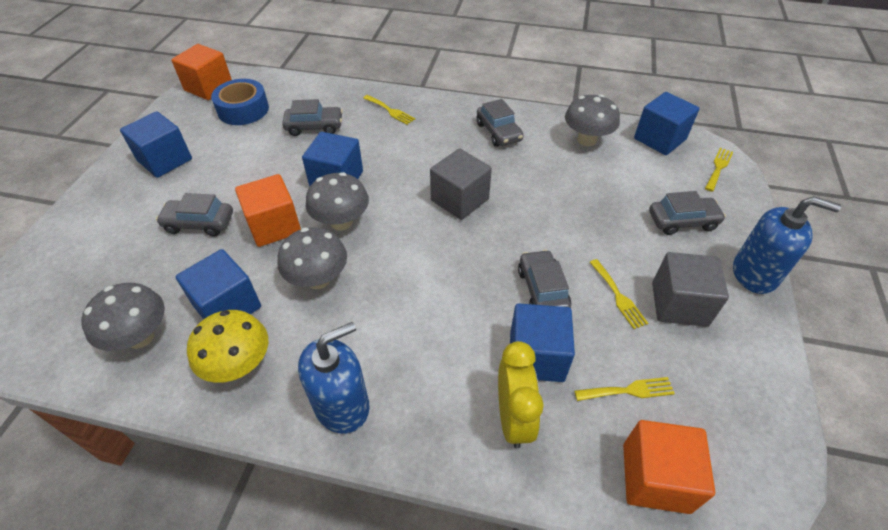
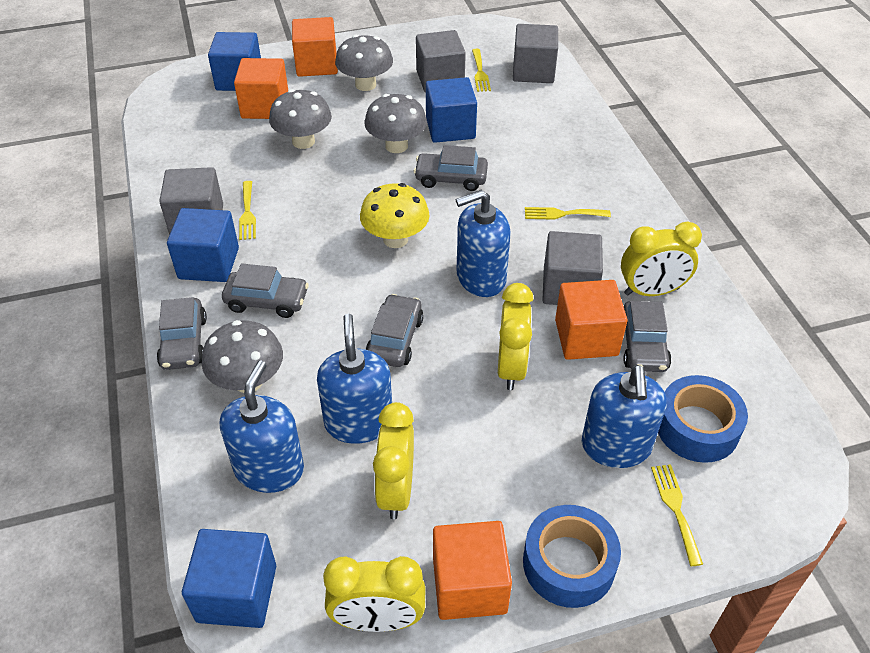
blue cube: 5 -> 4
blue soap dispenser: 2 -> 4
blue tape: 1 -> 2
grey cube: 2 -> 4
orange cube: 3 -> 4
yellow clock: 1 -> 4

